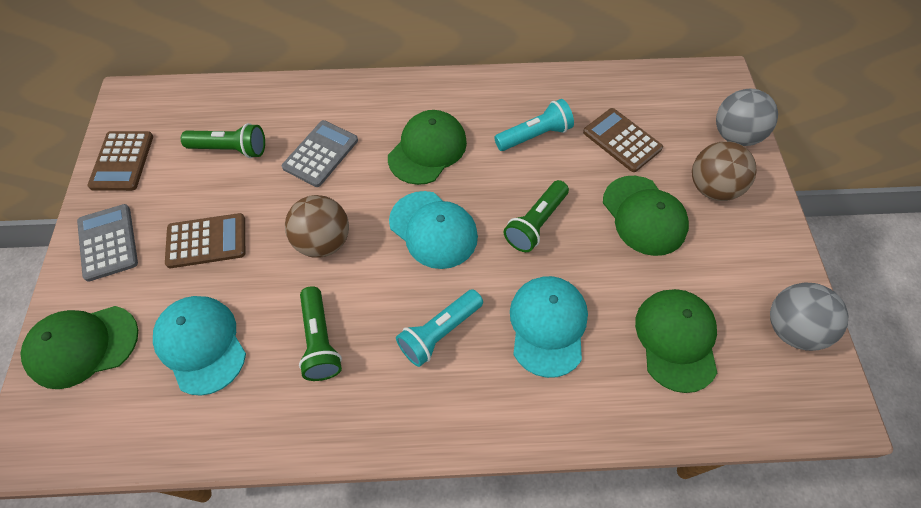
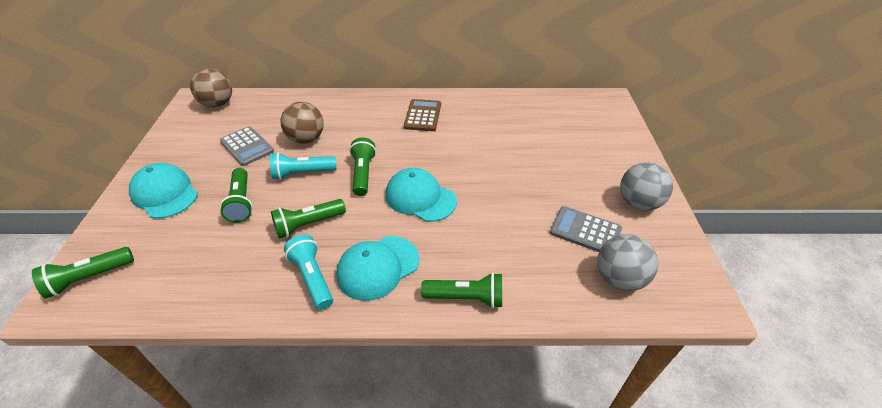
brown calculator: 3 -> 1
green cap: 4 -> 0
green flashlight: 3 -> 5

